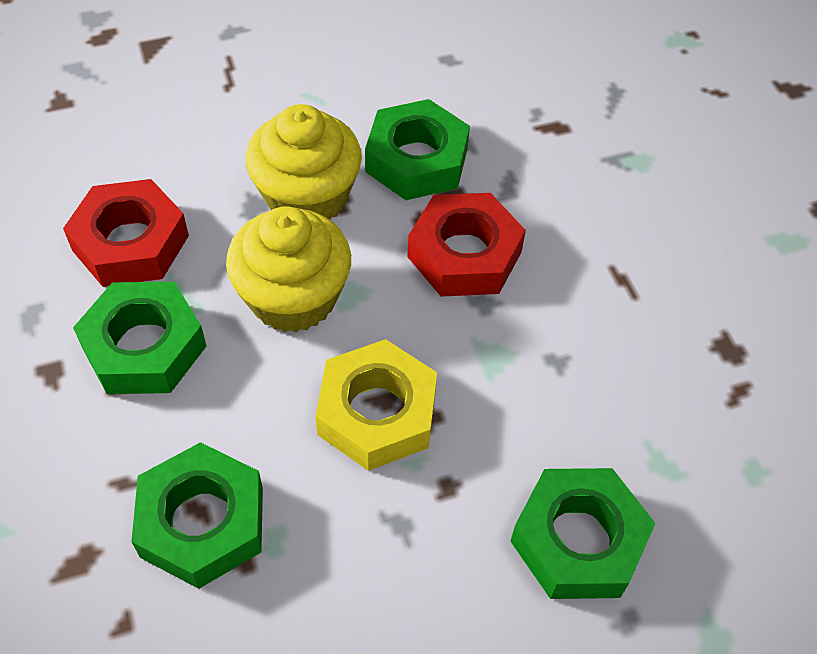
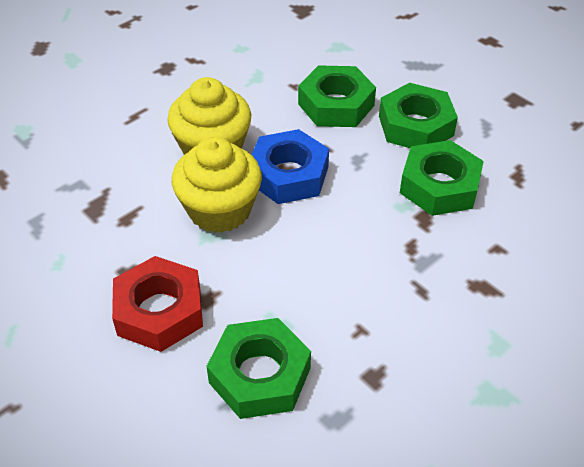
blue nut: 0 -> 1
red nut: 2 -> 1
yellow nut: 1 -> 0

